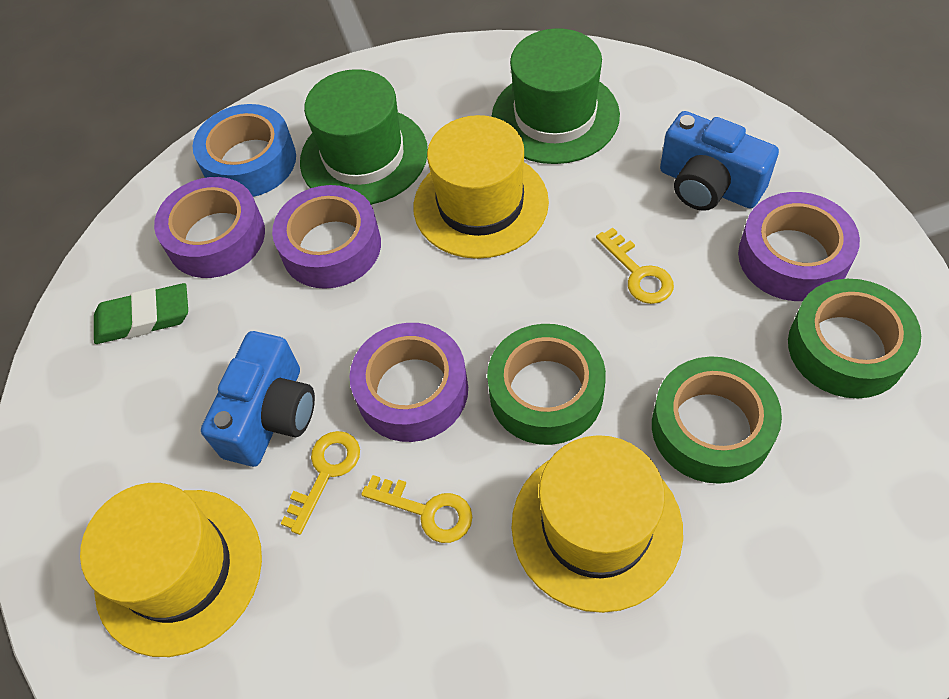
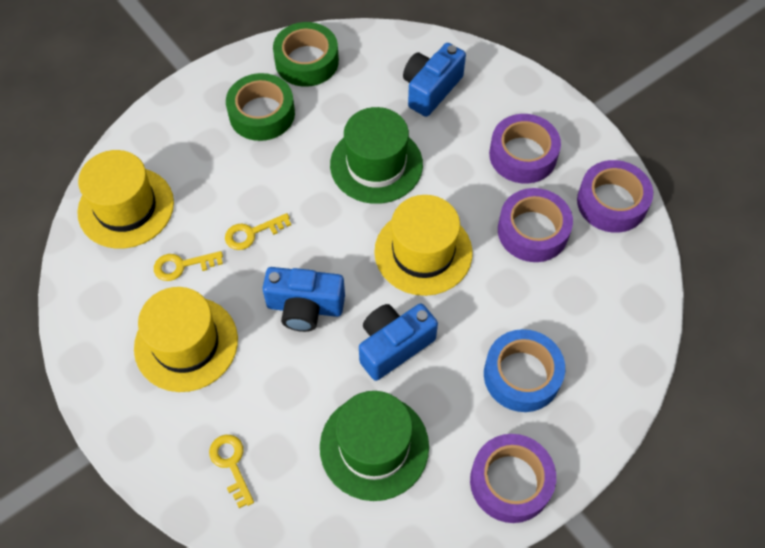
blue camera: 2 -> 3
green eraser: 1 -> 0
green tape: 3 -> 2

